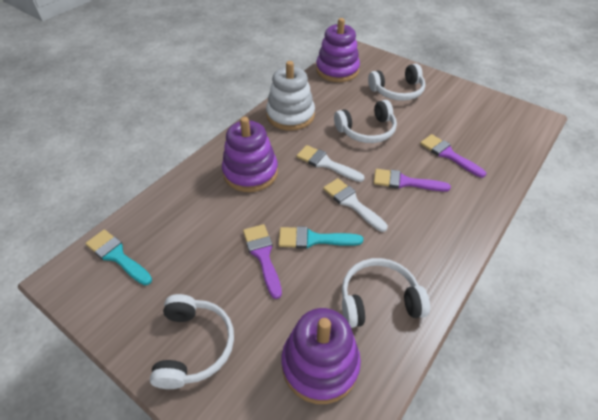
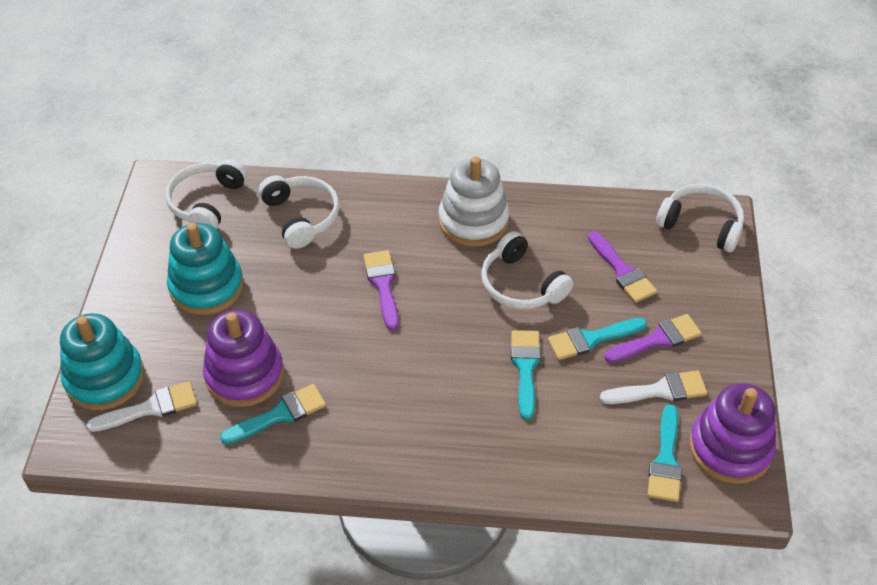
purple stacking toy: 3 -> 2
turquoise brush: 2 -> 4
turquoise stacking toy: 0 -> 2

